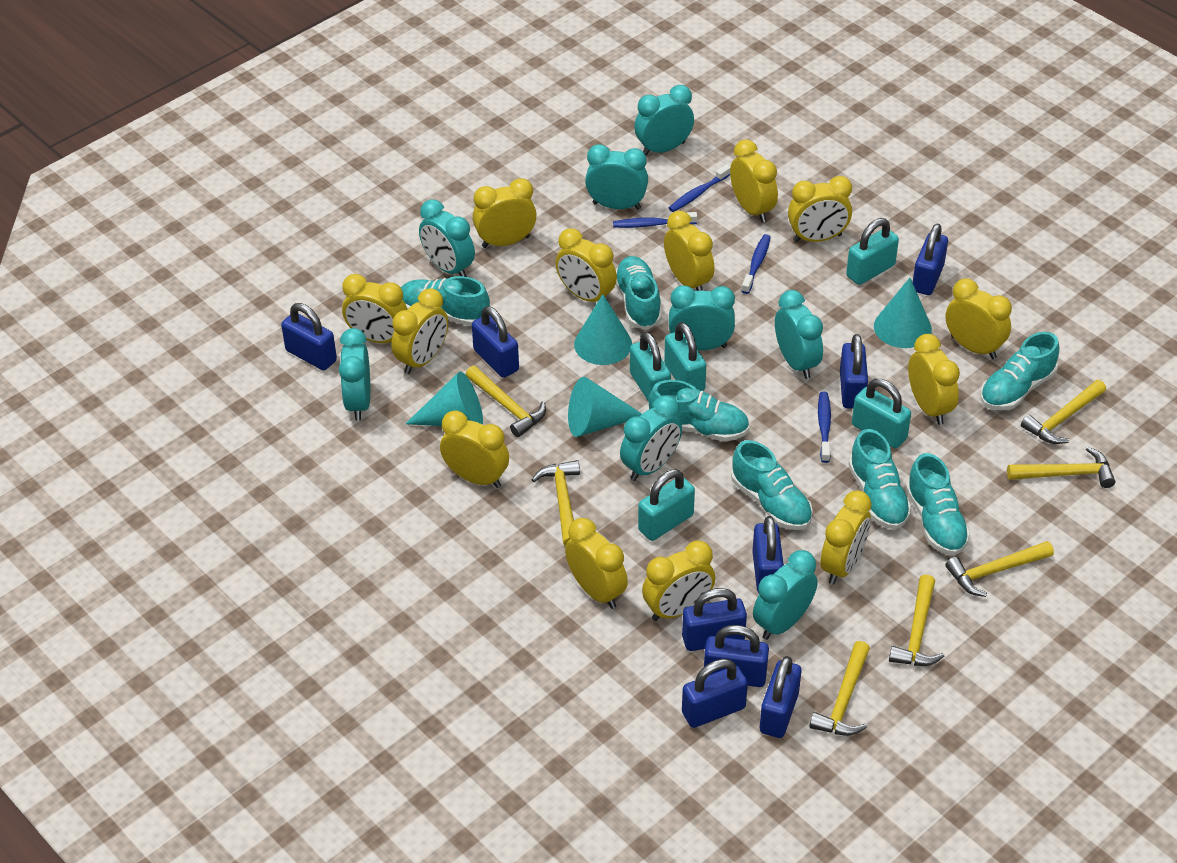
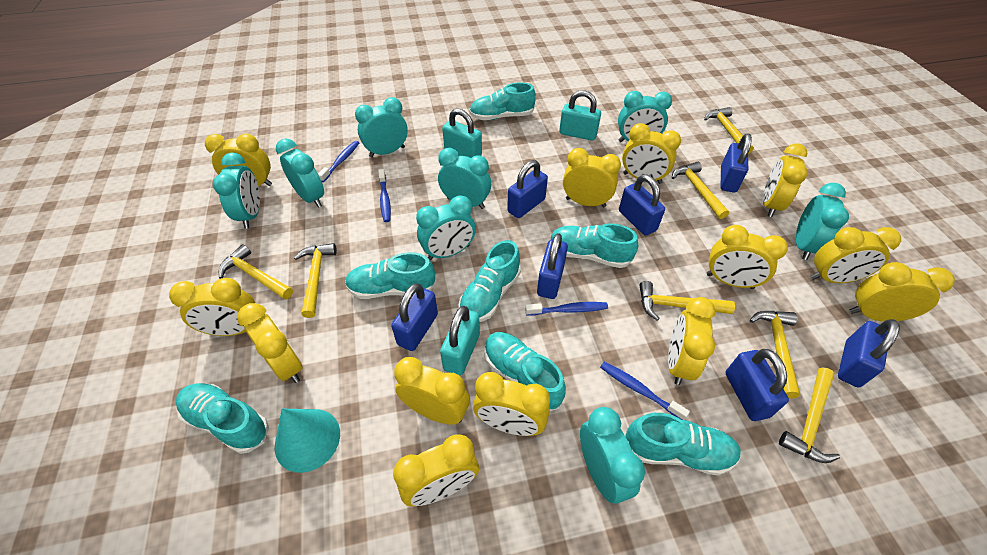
blue padlock: 9 -> 7
turquoise cone: 4 -> 1
turquoise padlock: 5 -> 3

